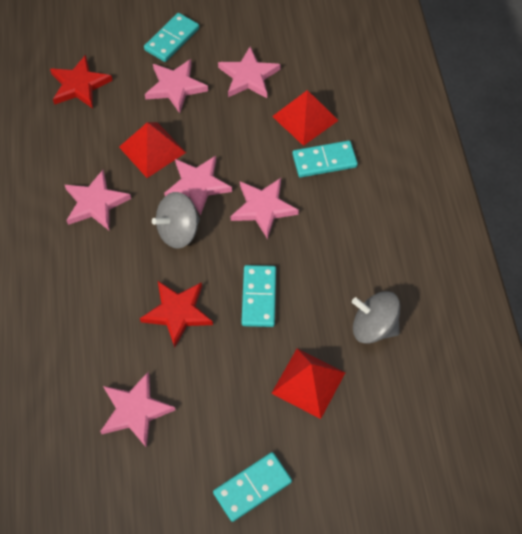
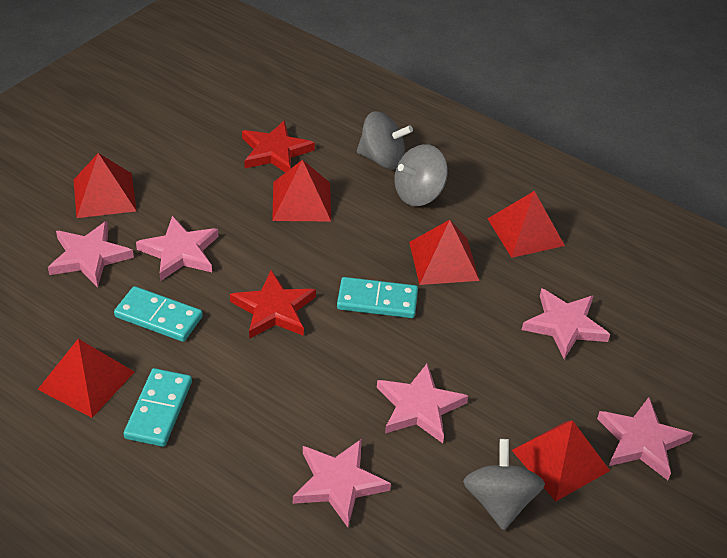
grey spinning top: 2 -> 3
red pyramid: 3 -> 6
turquoise domino: 4 -> 3

